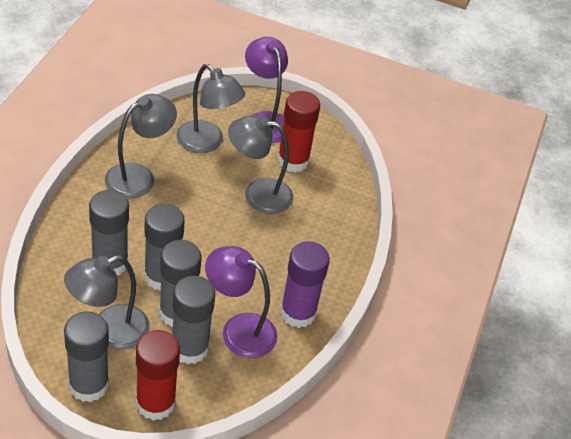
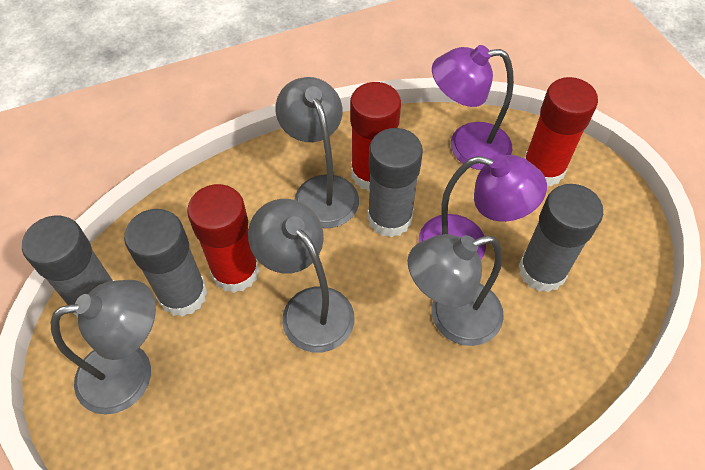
grey glue stick: 5 -> 4
purple glue stick: 1 -> 0
red glue stick: 2 -> 3

